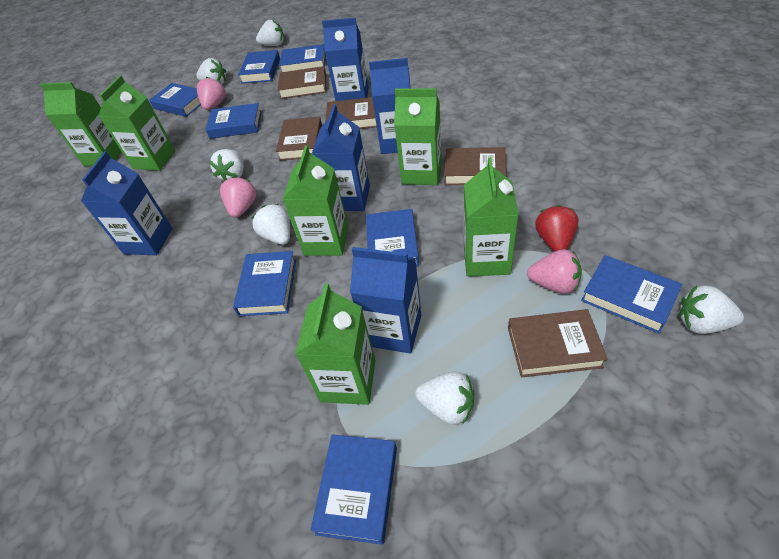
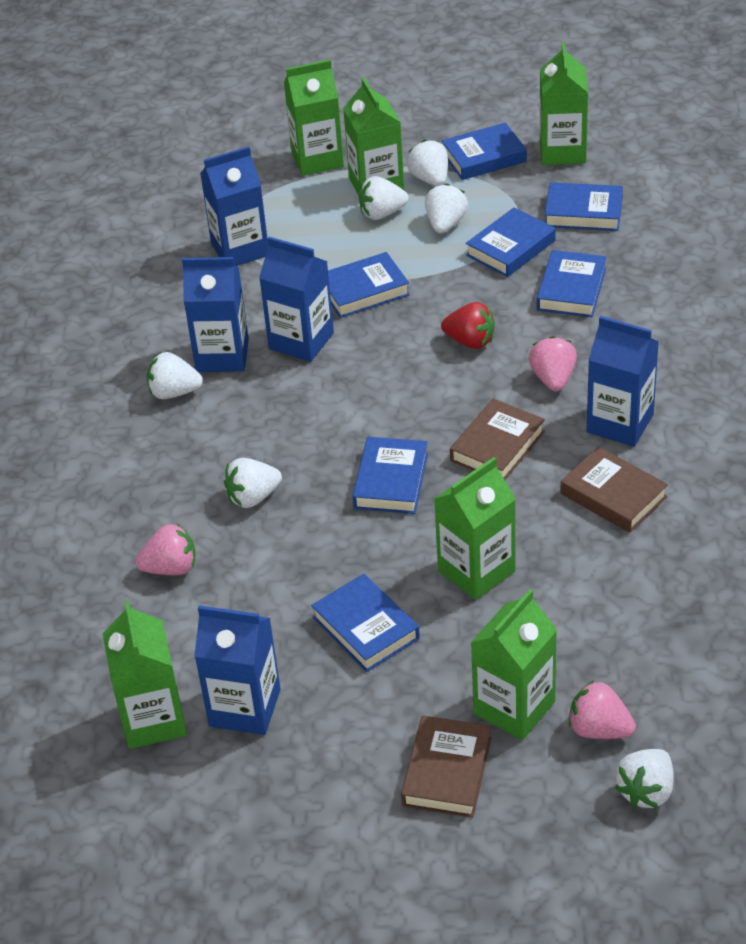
blue book: 8 -> 7
brown book: 5 -> 3

